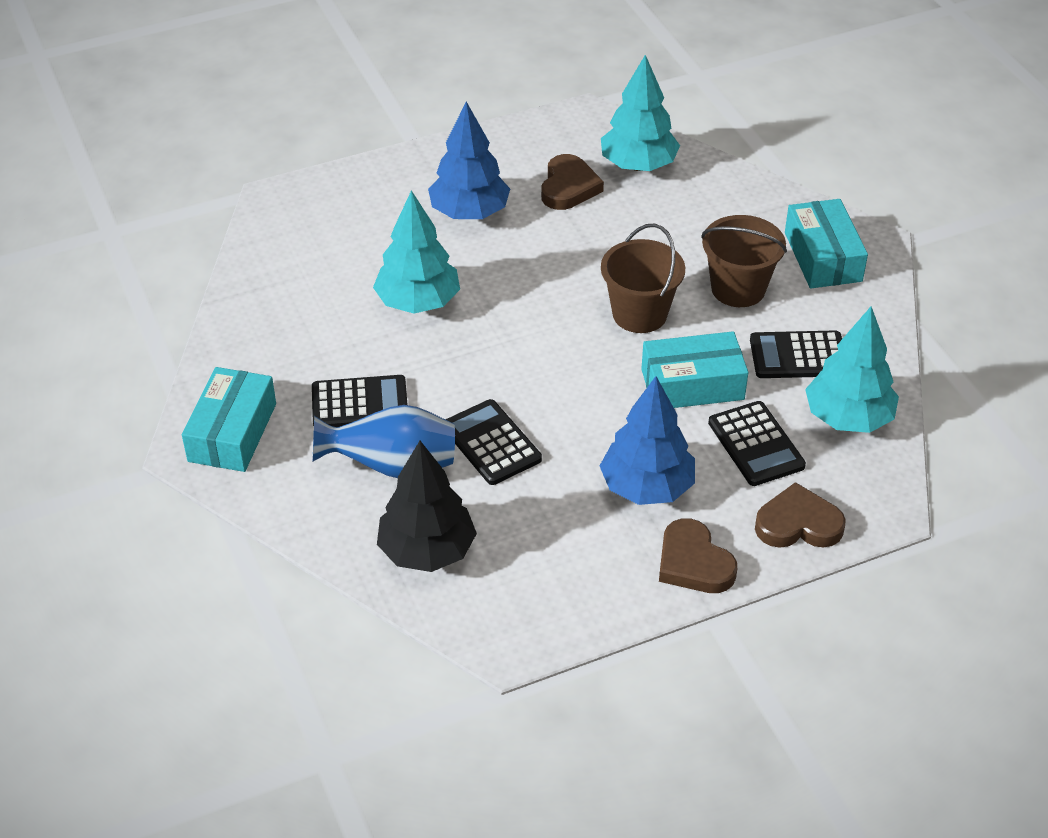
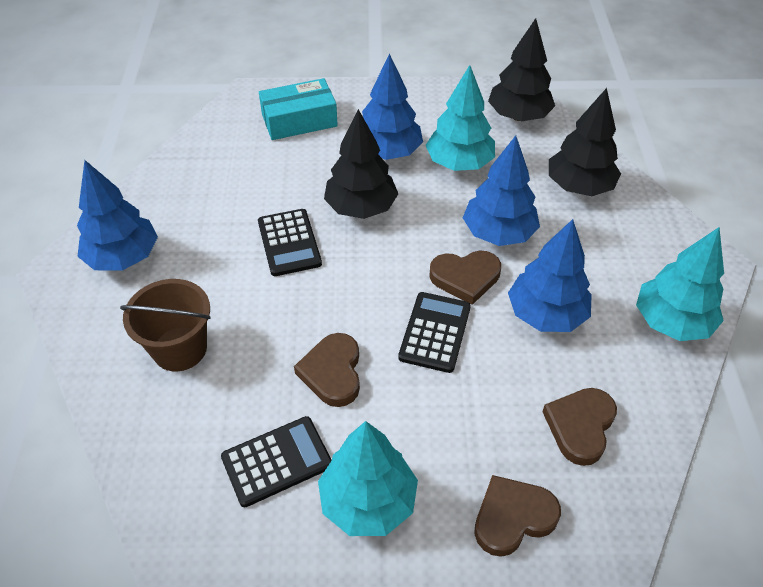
black calculator: 4 -> 3
black tree: 1 -> 3
blue tree: 2 -> 4
blue vase: 1 -> 0
brown bucket: 2 -> 1
brown heart: 3 -> 4
turquoise box: 3 -> 1

